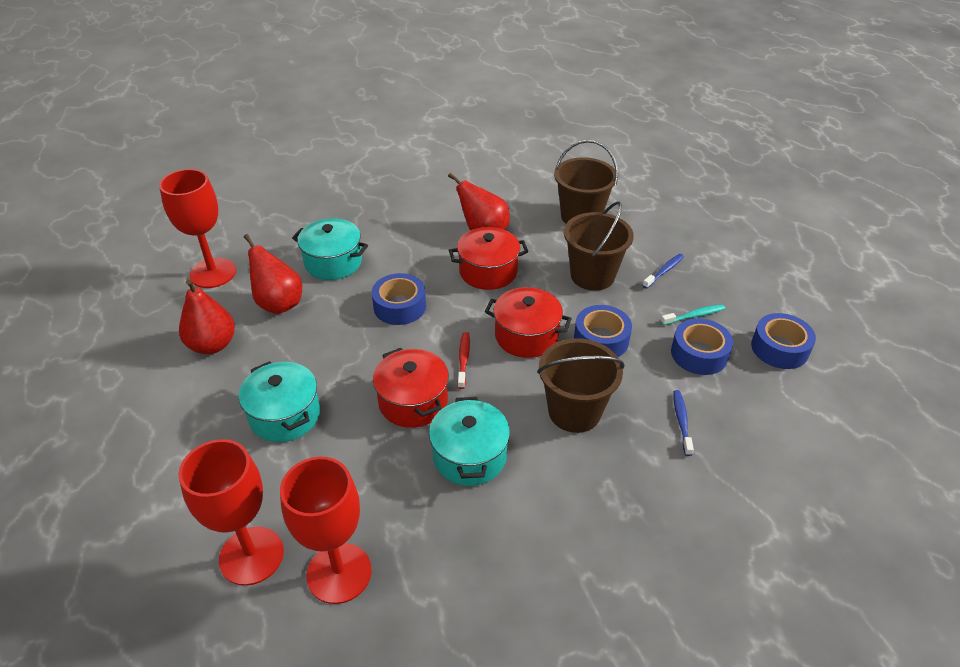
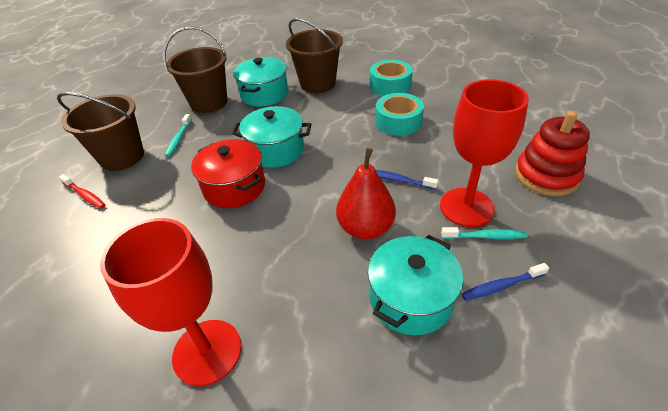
blue tape: 4 -> 0
red goblet: 3 -> 2
red pear: 3 -> 1
red pot: 3 -> 1
red stacking toy: 0 -> 1
turquoise tape: 0 -> 2
turquoise toothbrush: 1 -> 2

